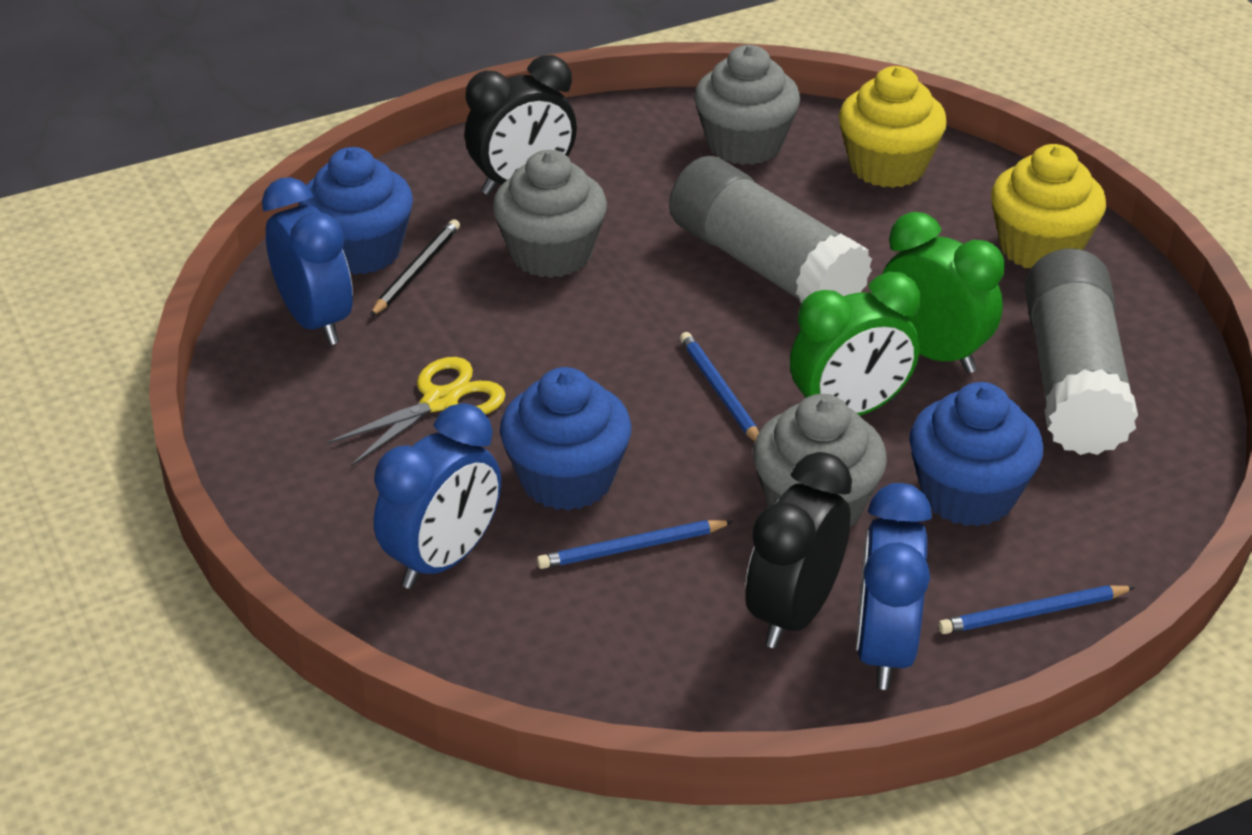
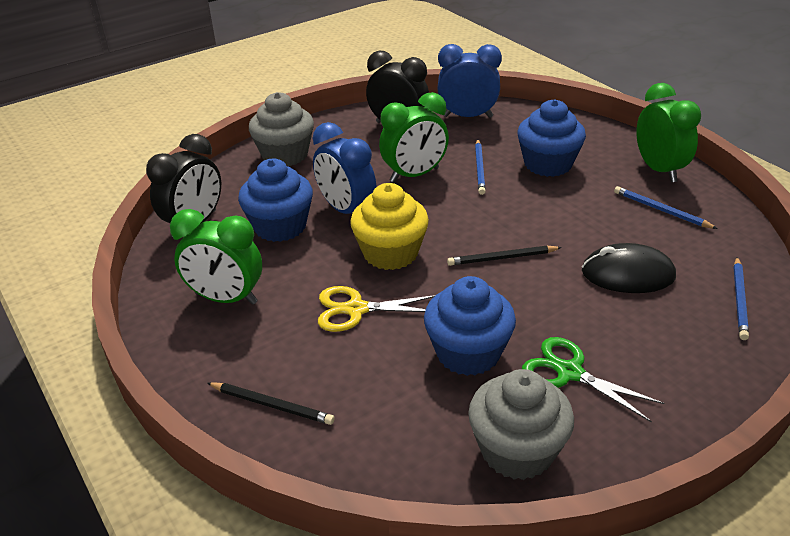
black mouse: 0 -> 1
black pencil: 1 -> 2
blue clock: 3 -> 2
green clock: 2 -> 3
green scissors: 0 -> 1
grey cupcake: 3 -> 2
grey glue stick: 2 -> 0
yellow cupcake: 2 -> 1

